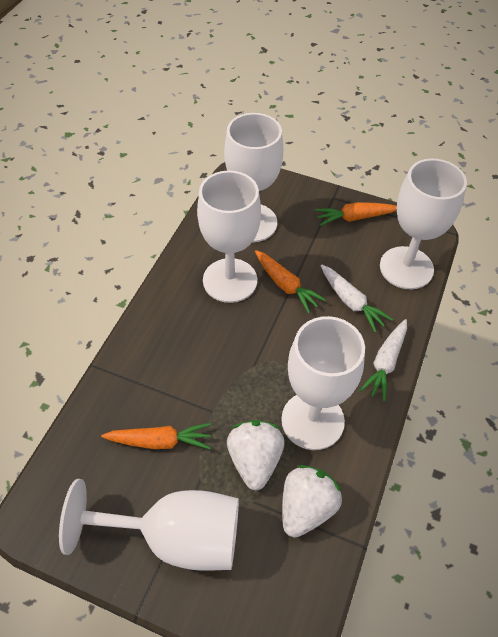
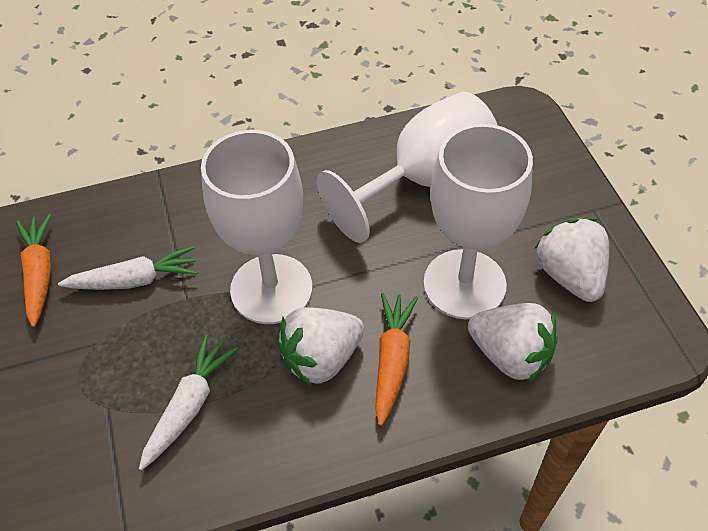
orange carrot: 3 -> 2
white goblet: 5 -> 3
white strawberry: 2 -> 3

